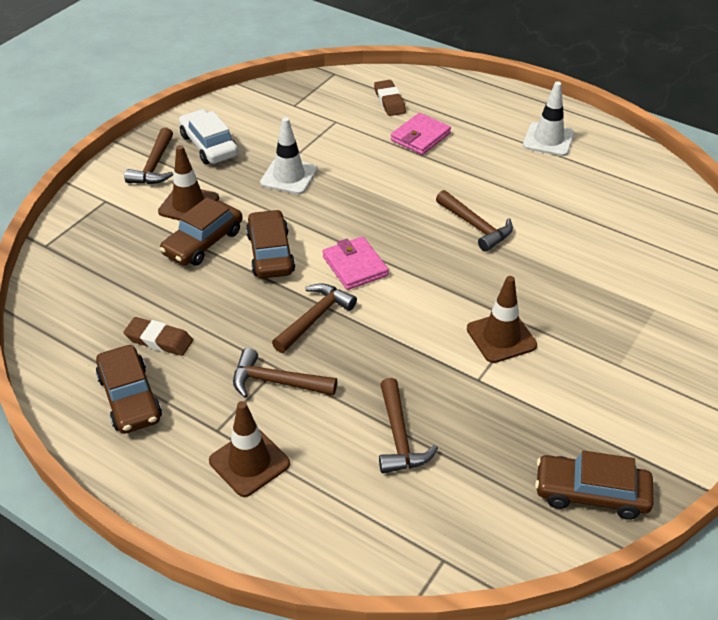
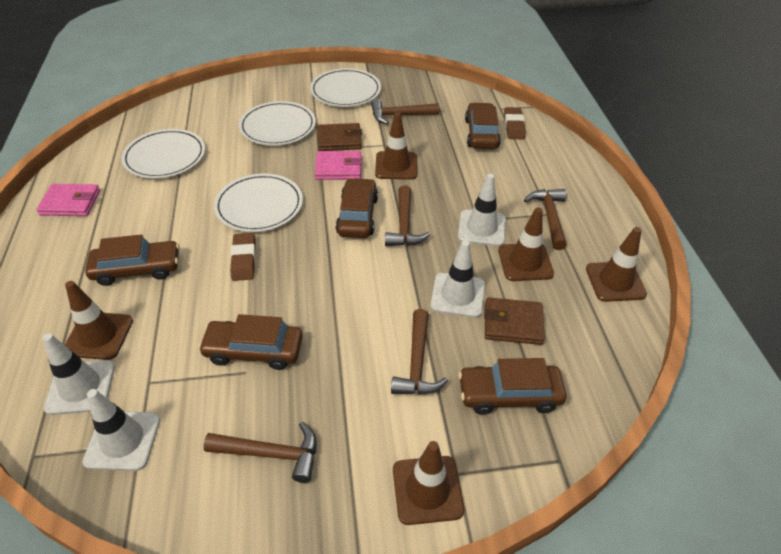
brown car: 4 -> 5
brown traffic cone: 3 -> 5
brown wallet: 0 -> 2
white car: 1 -> 0
white plate: 0 -> 4
white traffic cone: 2 -> 4

